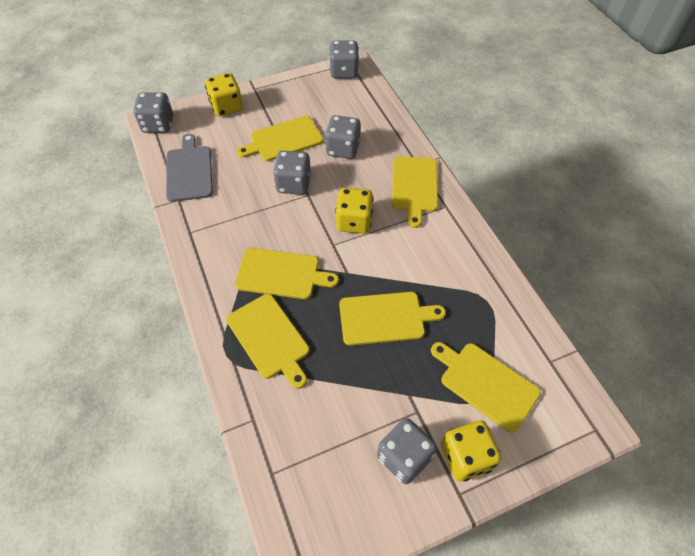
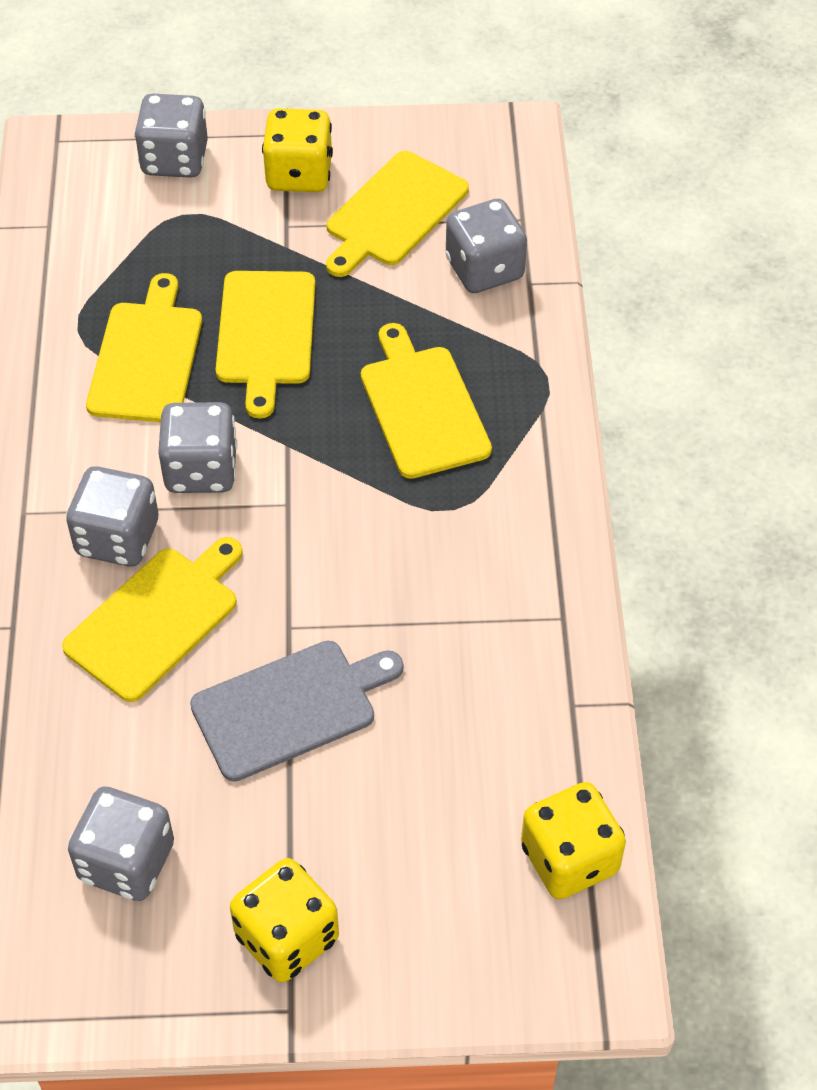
yellow cutting board: 6 -> 5

